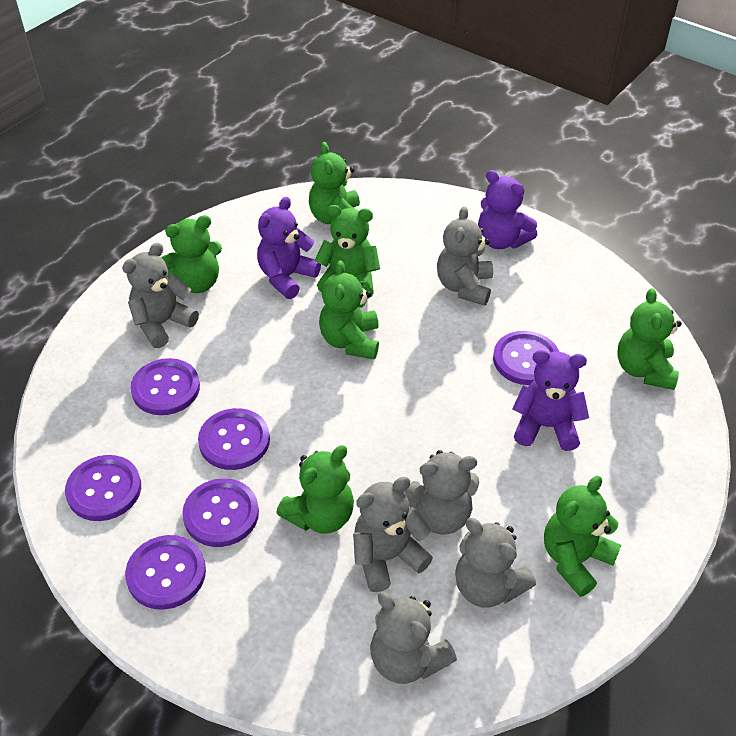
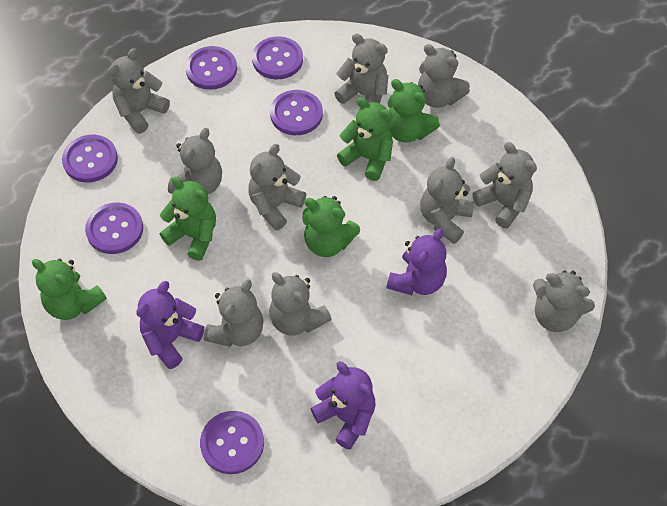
green teddy bear: 7 -> 5
grey teddy bear: 6 -> 10

